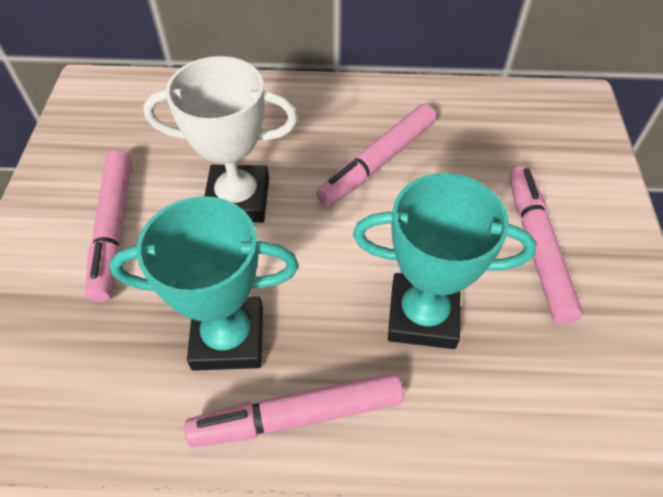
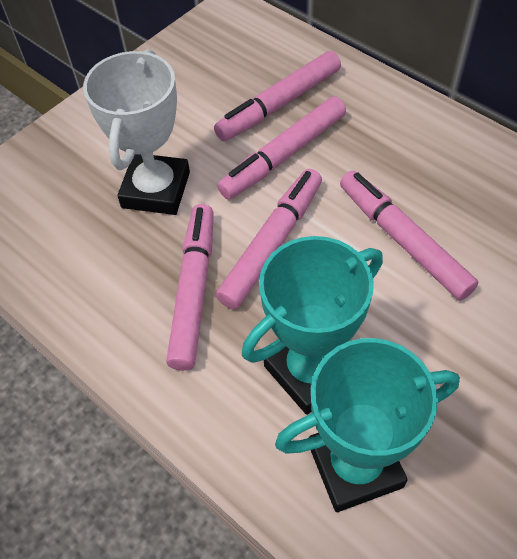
pink marker: 4 -> 5

